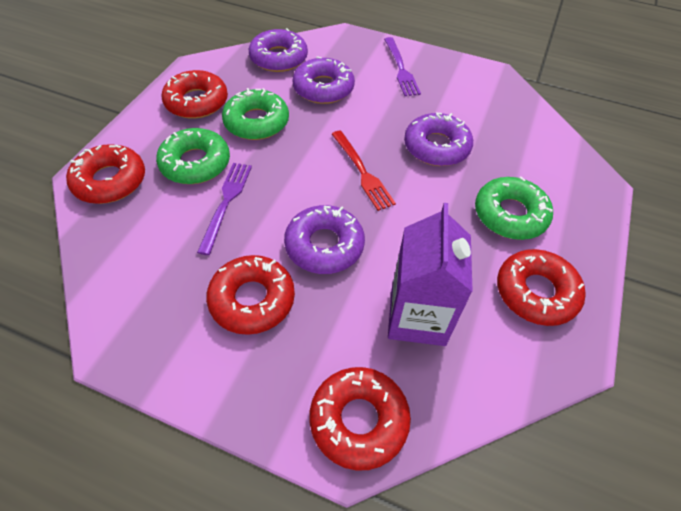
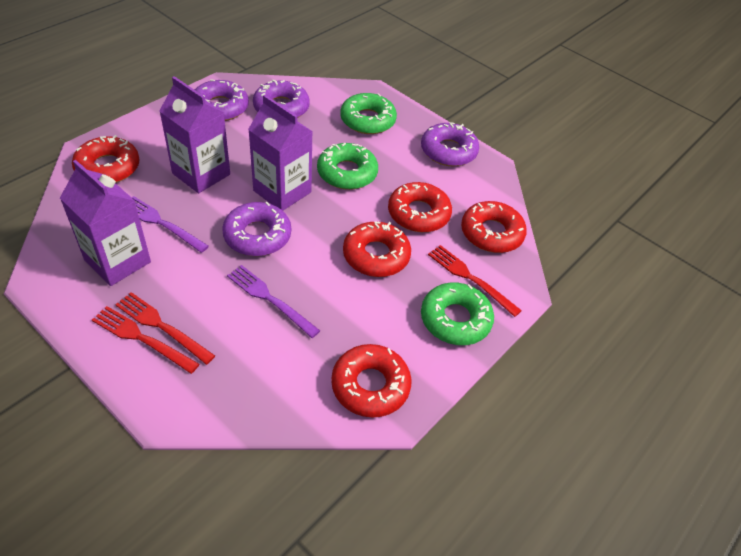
purple carton: 1 -> 3
red fork: 1 -> 3

